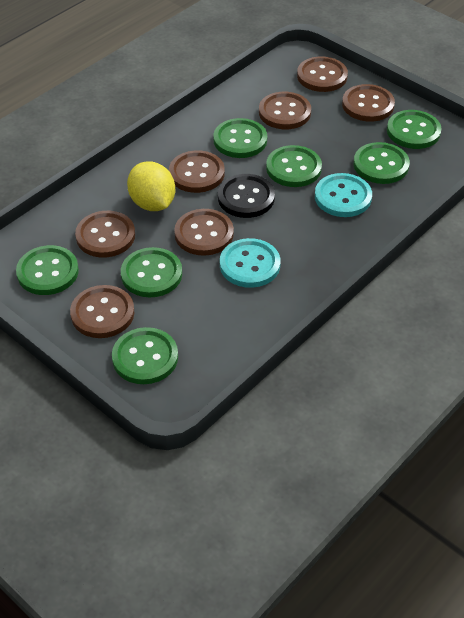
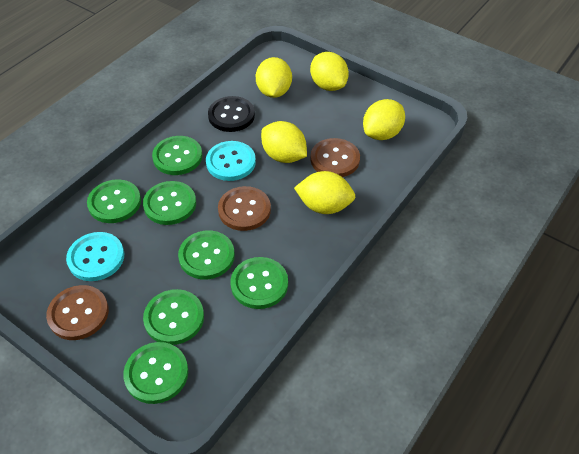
brown button: 7 -> 3
yellow lemon: 1 -> 5

